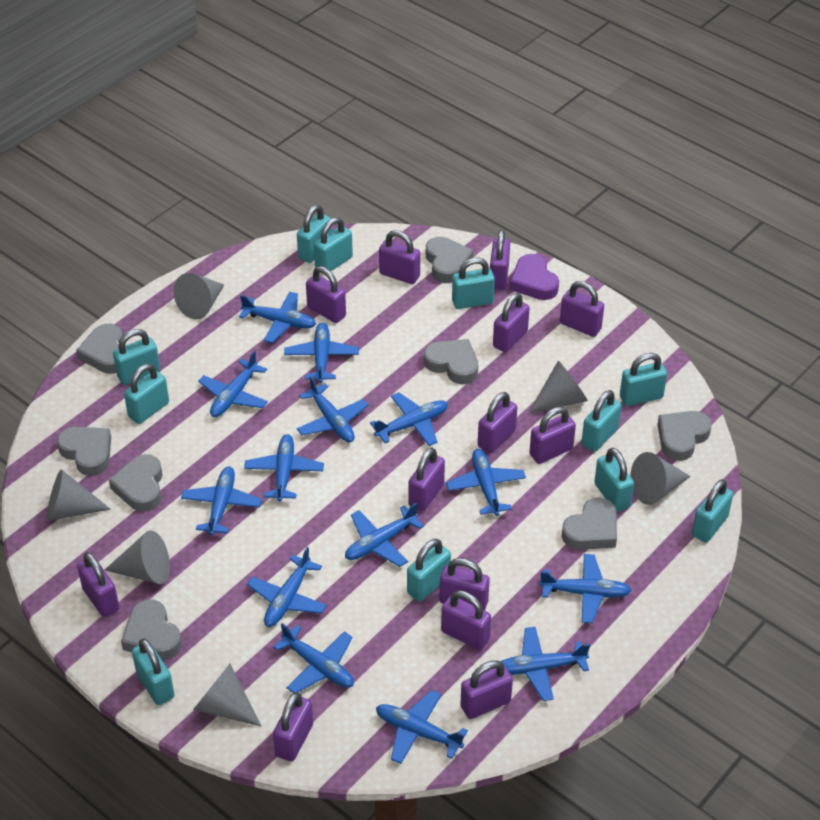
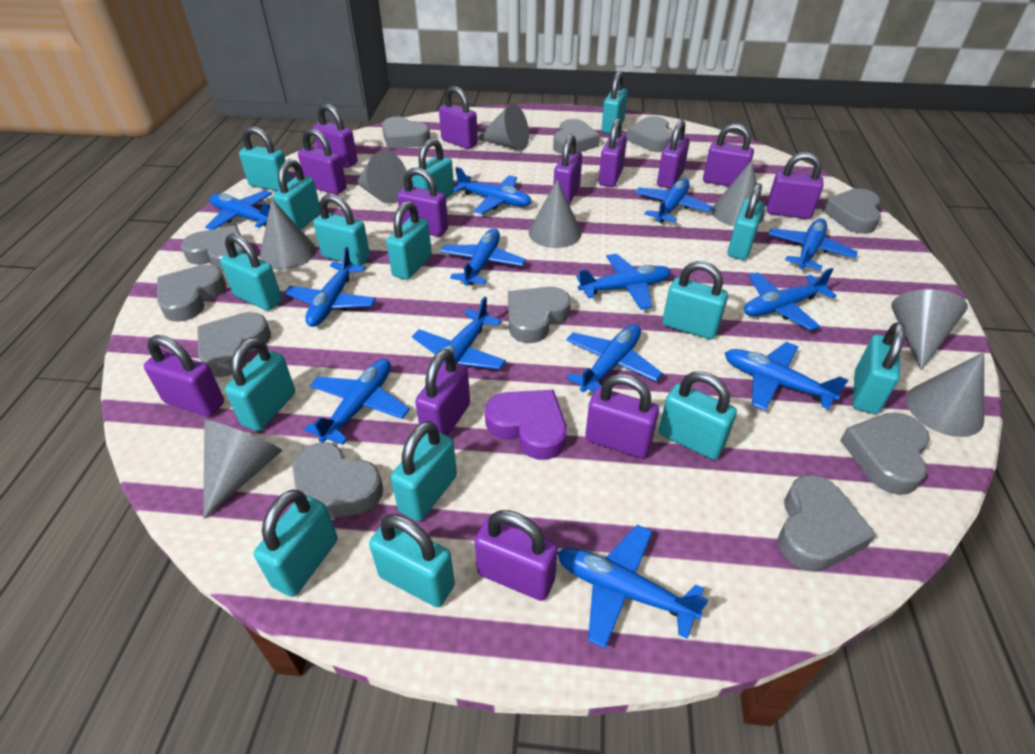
blue plane: 14 -> 13
grey cone: 6 -> 8
grey heart: 8 -> 11
turquoise padlock: 11 -> 15

